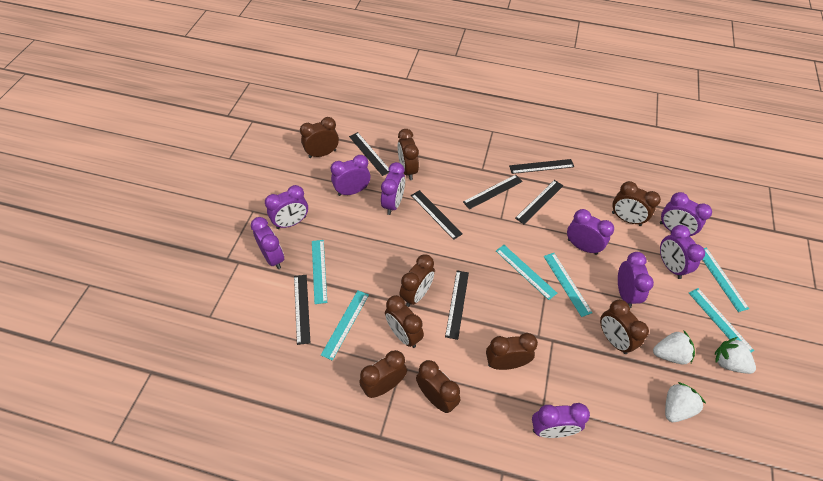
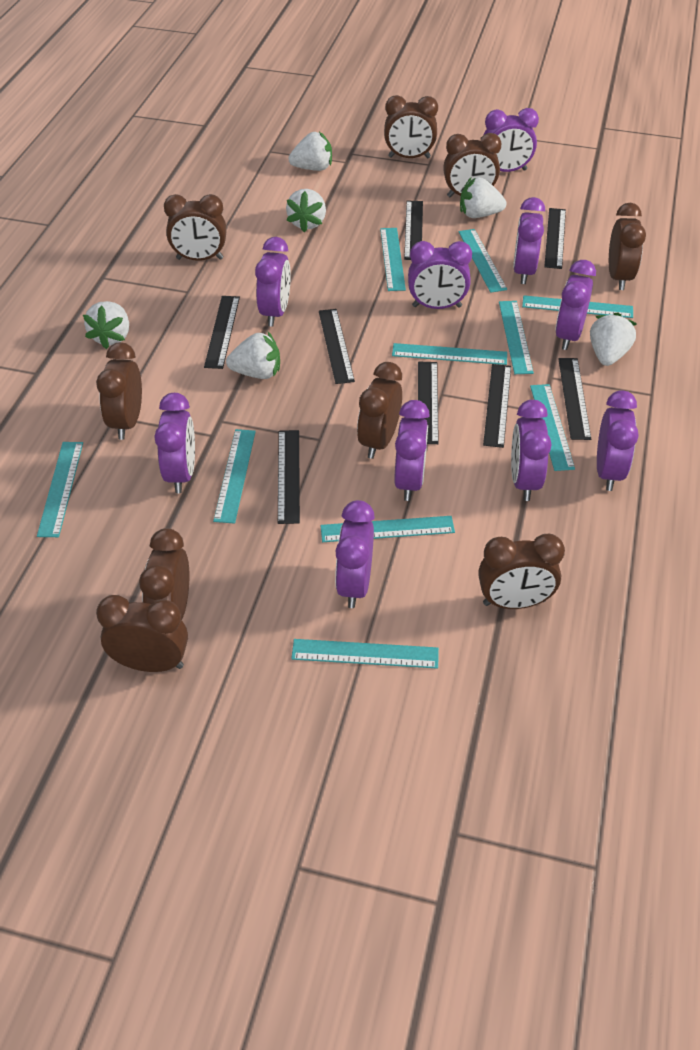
black ruler: 7 -> 8
purple clock: 9 -> 10
turquoise ruler: 6 -> 10
white strawberry: 3 -> 6

